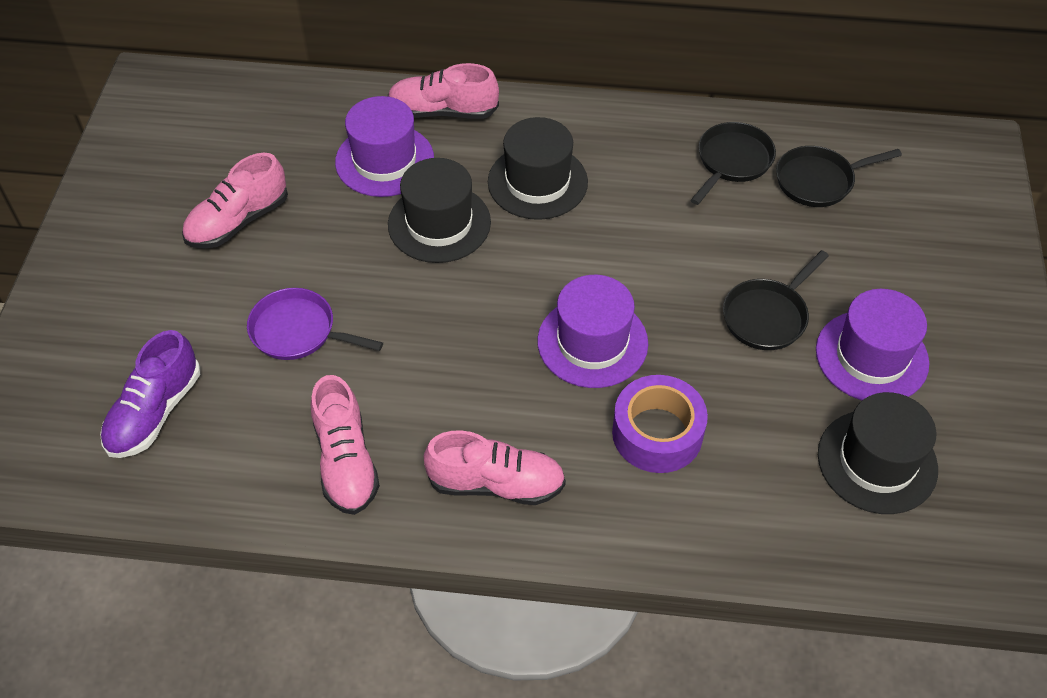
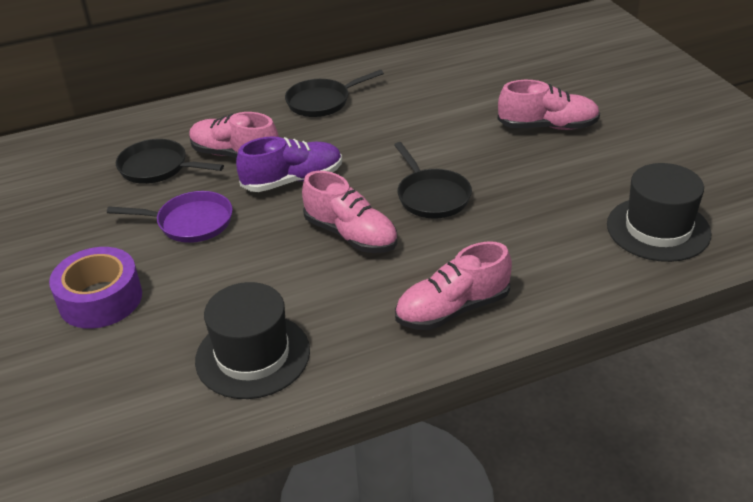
black hat: 3 -> 2
purple hat: 3 -> 0

